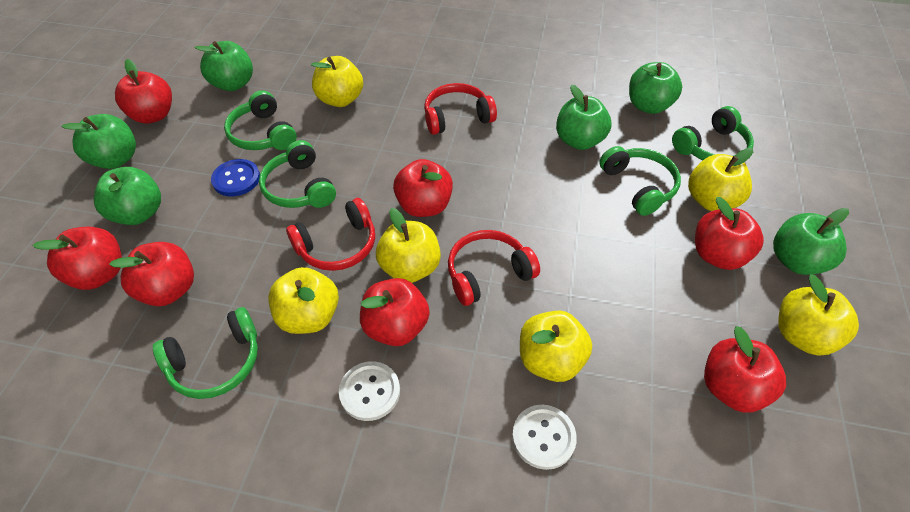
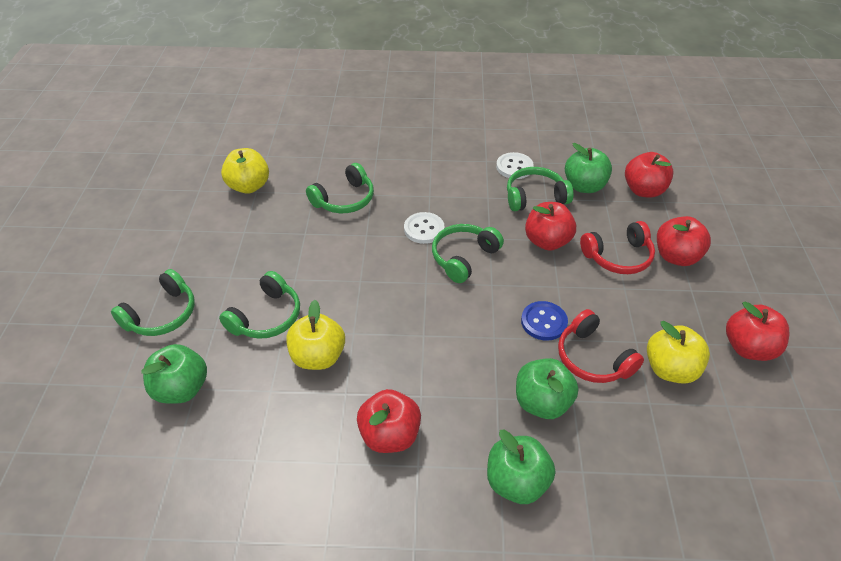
green apple: 6 -> 4
red apple: 7 -> 5
red headphones: 3 -> 2
yellow apple: 6 -> 3

